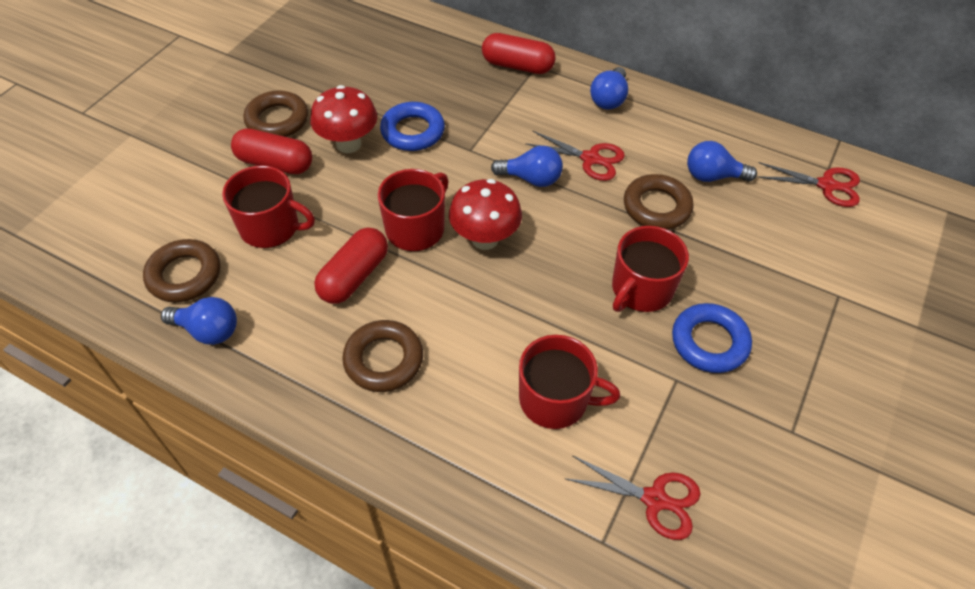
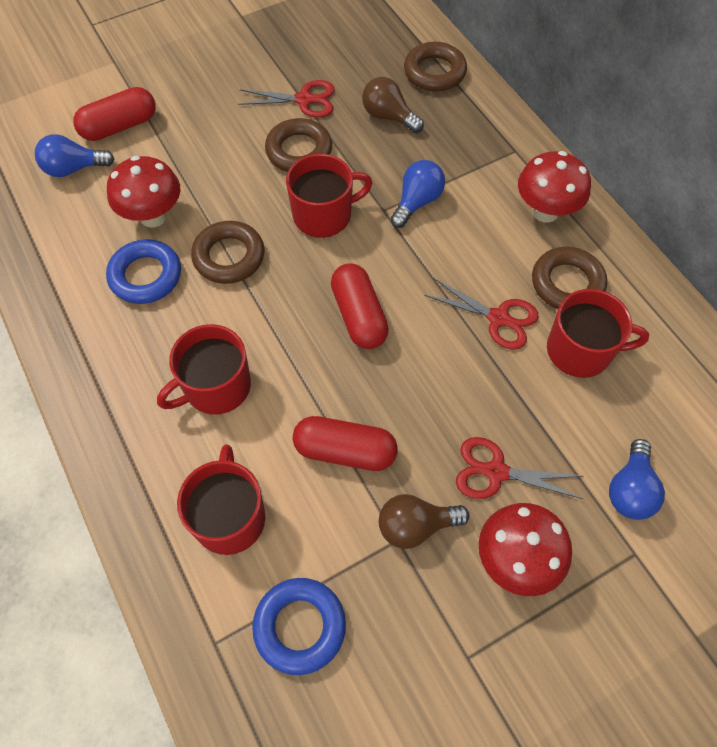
blue light bulb: 4 -> 3
brown light bulb: 0 -> 2
red mushroom: 2 -> 3

